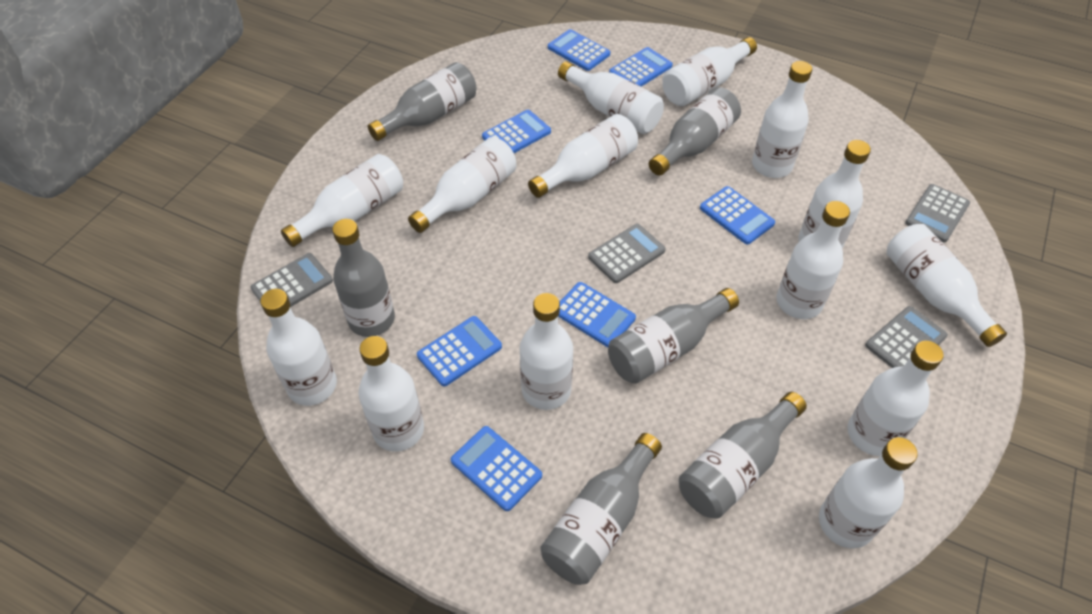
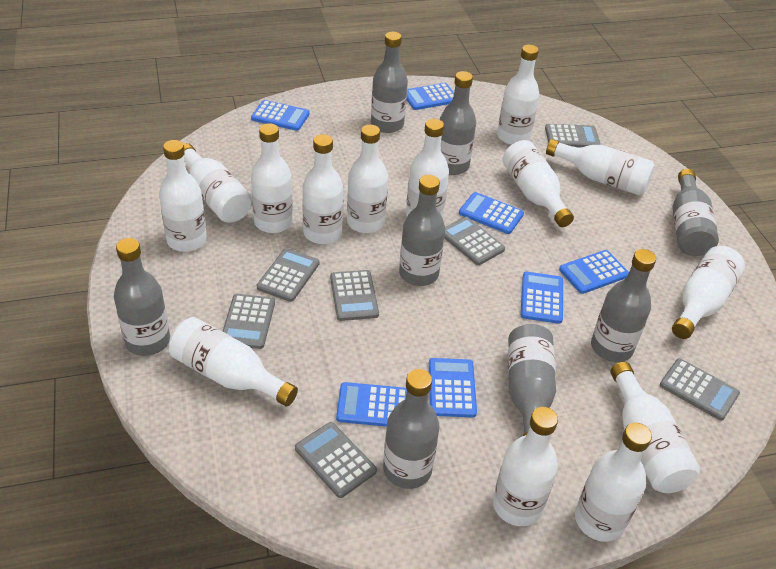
grey bottle: 6 -> 8
grey calculator: 4 -> 7

